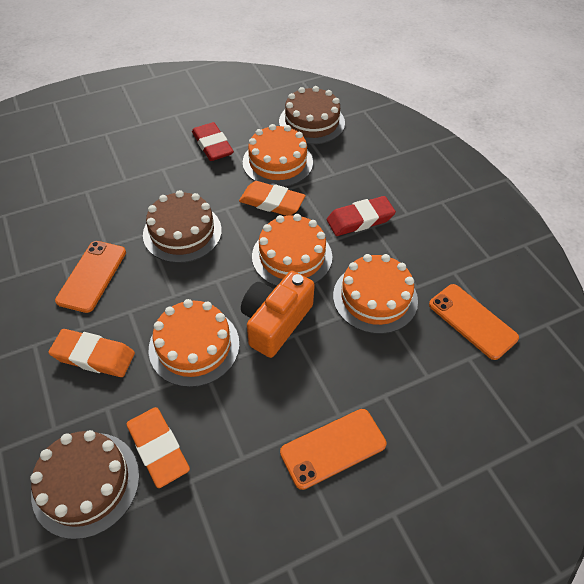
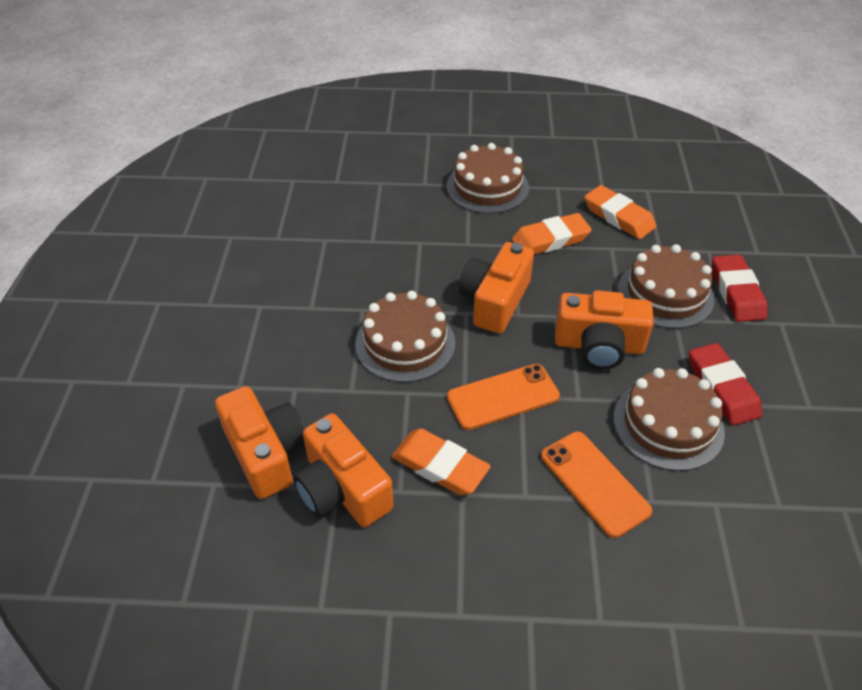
brown cake: 3 -> 4
orange cake: 4 -> 0
orange camera: 1 -> 4
orange phone: 3 -> 2

